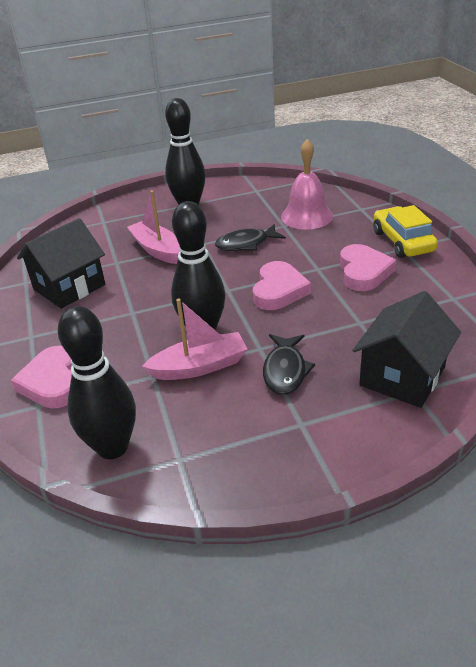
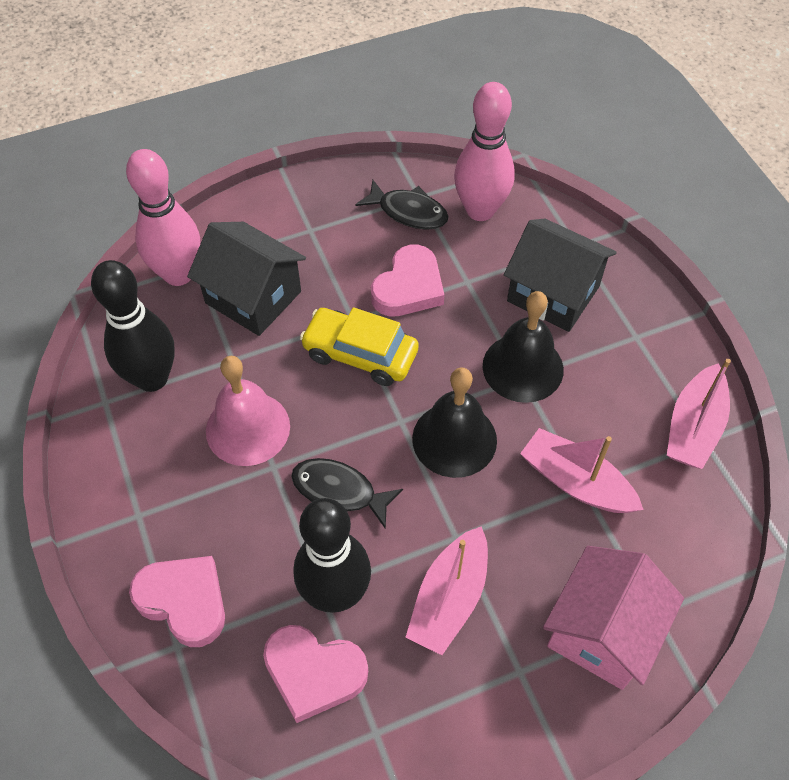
black bell: 0 -> 2
black bowling pin: 3 -> 2
pink boat: 2 -> 3
pink bowling pin: 0 -> 2
pink house: 0 -> 1

